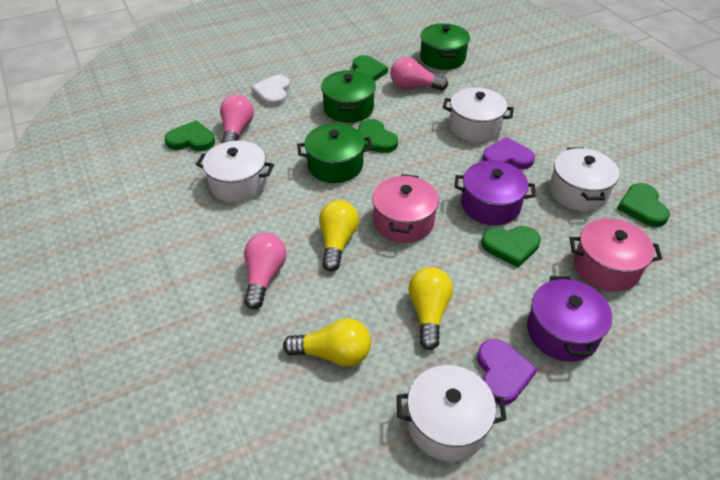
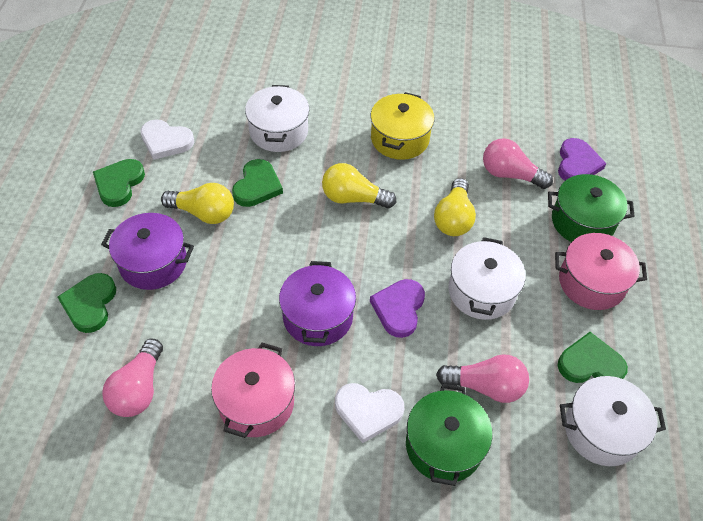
green heart: 5 -> 4
green pot: 3 -> 2
white heart: 1 -> 2
white pot: 4 -> 3
yellow pot: 0 -> 1

